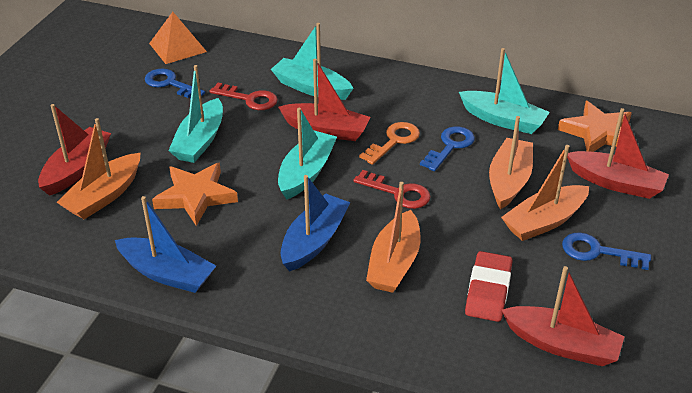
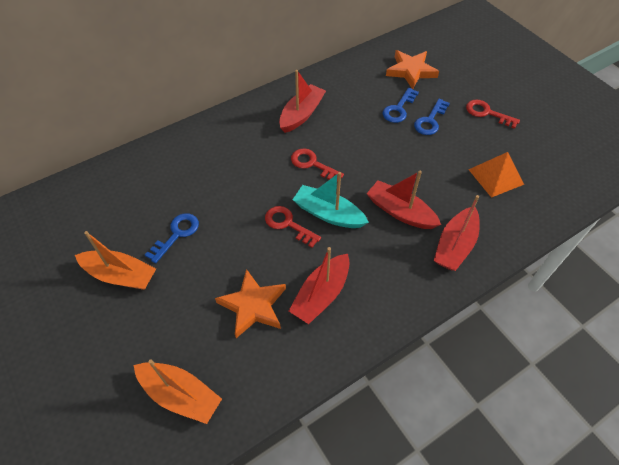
blue boat: 2 -> 0
orange boat: 4 -> 2
orange key: 1 -> 0
red eraser: 1 -> 0
red key: 2 -> 3
turquoise boat: 4 -> 1

